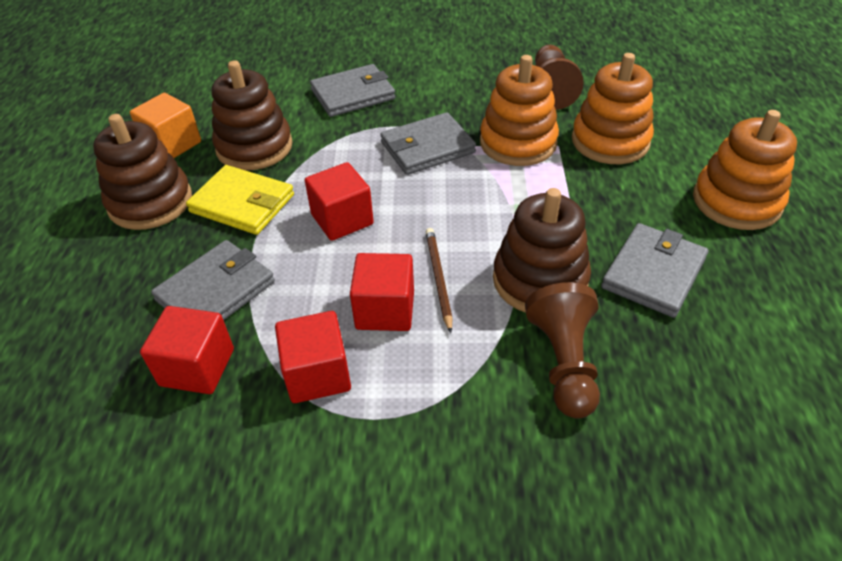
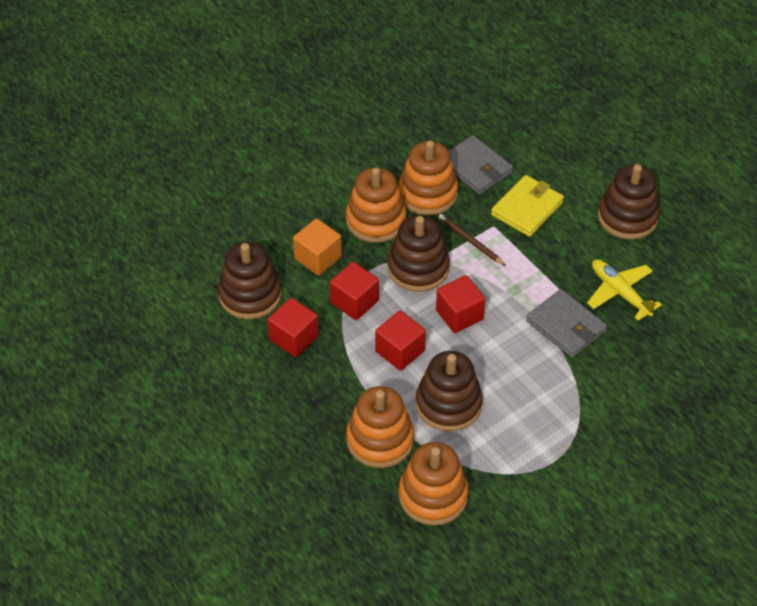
brown pawn: 2 -> 0
brown stacking toy: 3 -> 4
grey wallet: 4 -> 2
orange stacking toy: 3 -> 4
yellow plane: 0 -> 1

